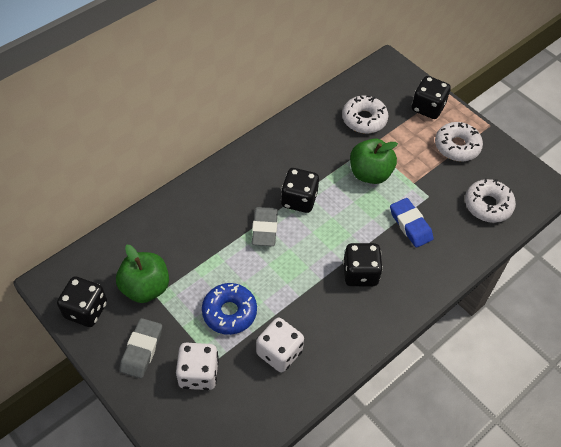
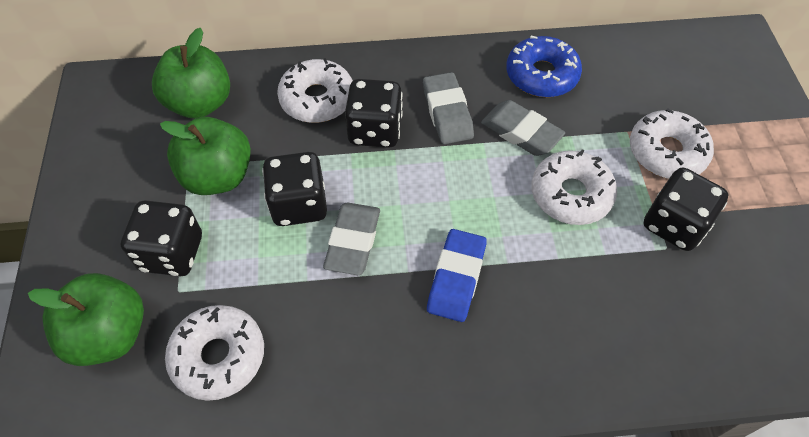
green apple: 2 -> 3
grey eraser: 2 -> 3
white dice: 2 -> 0
white donut: 3 -> 4

